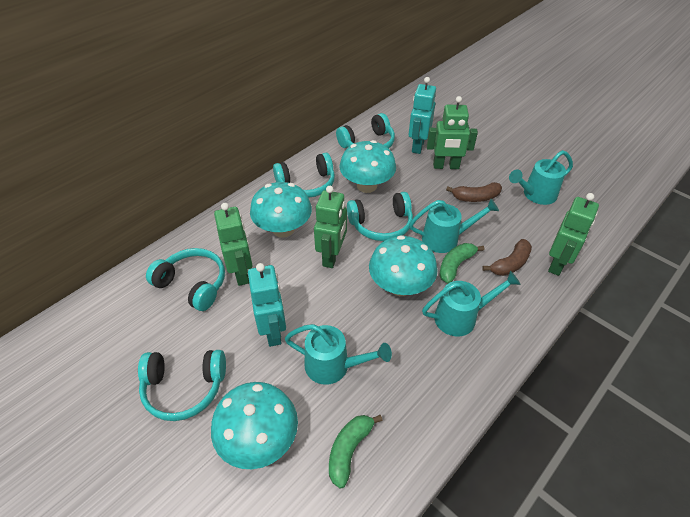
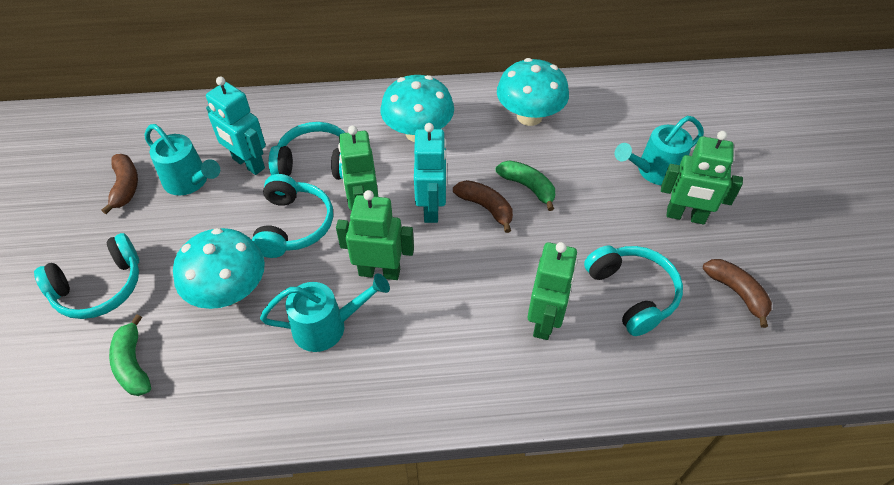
brown banana: 2 -> 3
turquoise headphones: 5 -> 4
turquoise mushroom: 4 -> 3
turquoise watering can: 4 -> 3

